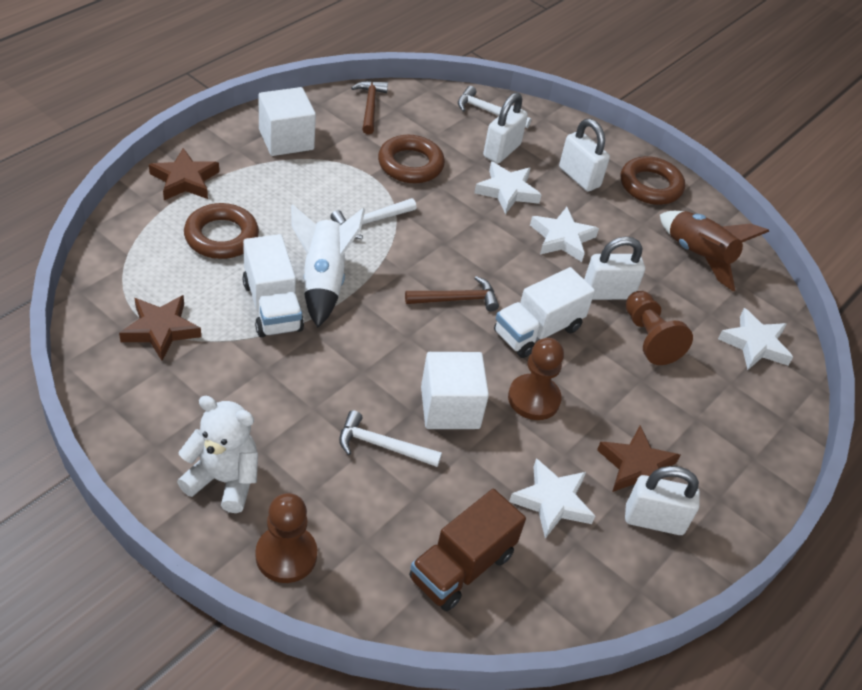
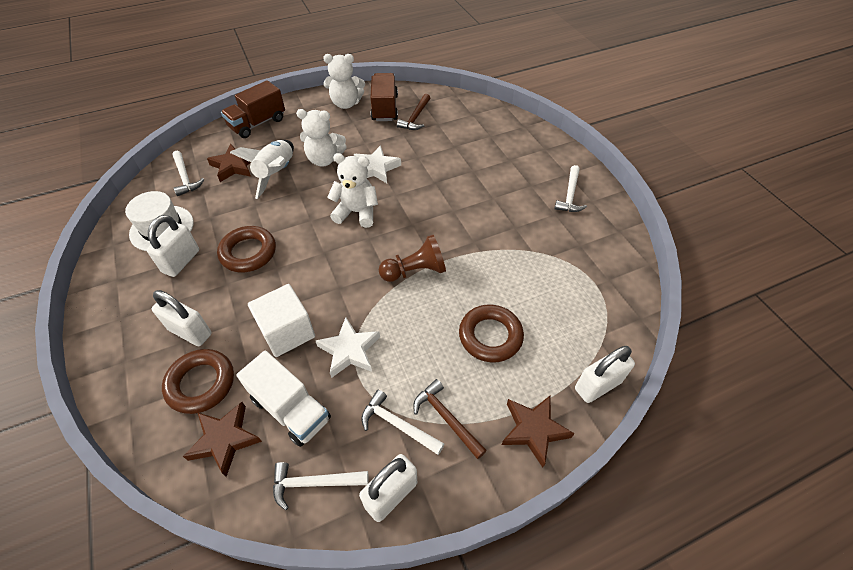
brown pawn: 3 -> 1
brown rocket: 1 -> 0
brown truck: 1 -> 2
white cube: 2 -> 1
white hammer: 3 -> 4
white hat: 0 -> 1
white star: 4 -> 2
white teddy bear: 1 -> 3
white truck: 2 -> 1

